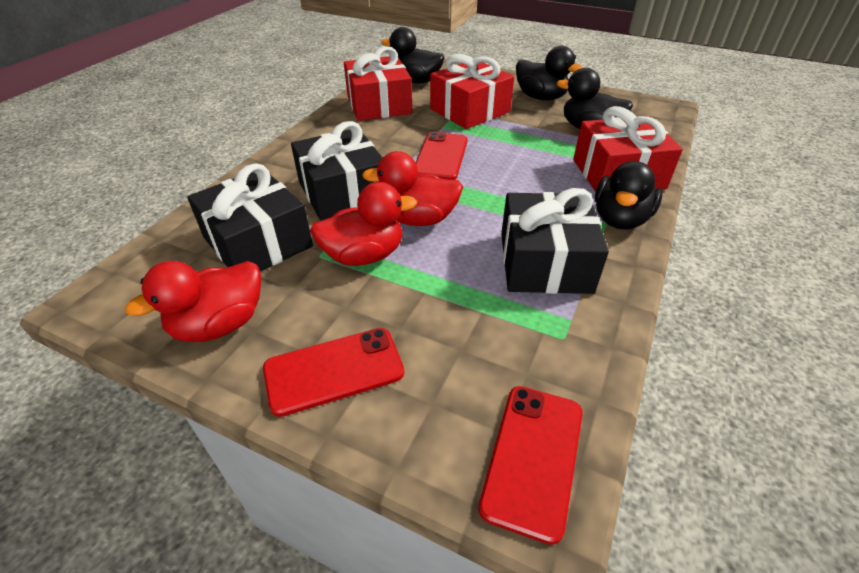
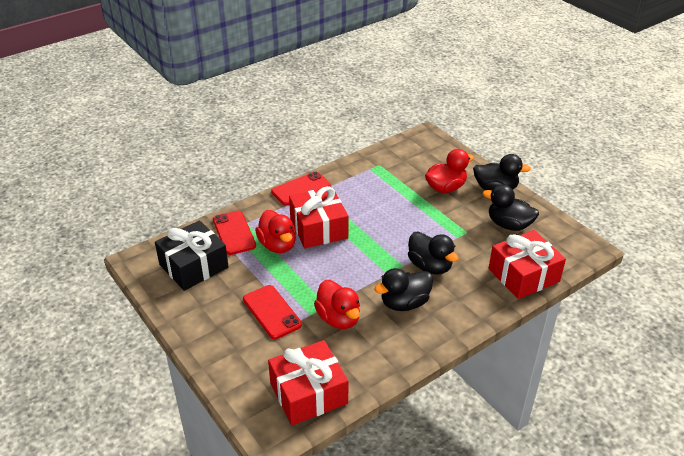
black gift: 3 -> 1

